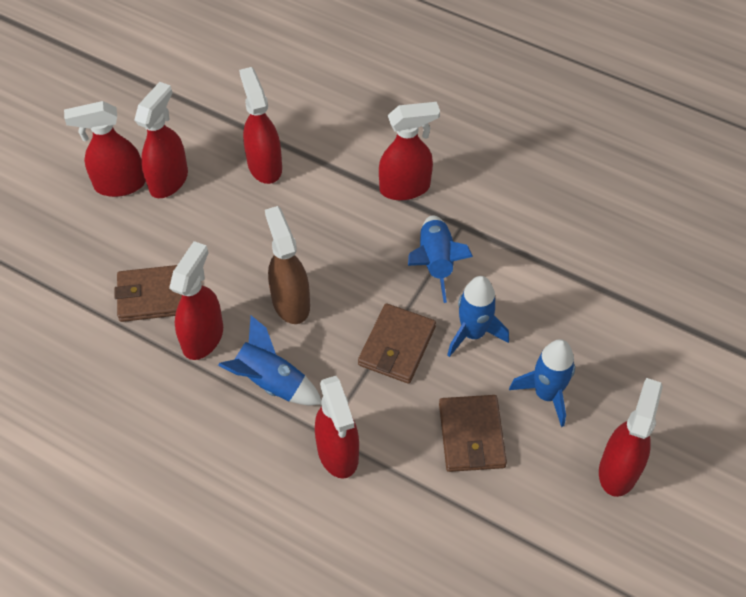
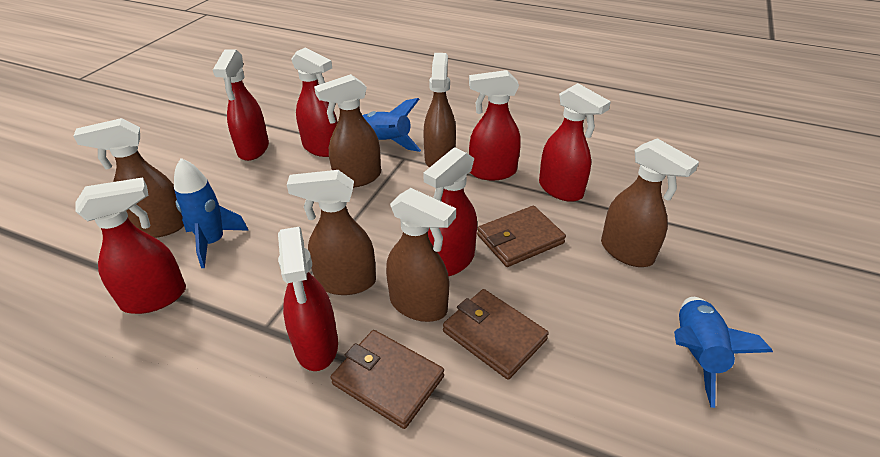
blue rocket: 4 -> 3
brown spray bottle: 1 -> 6

